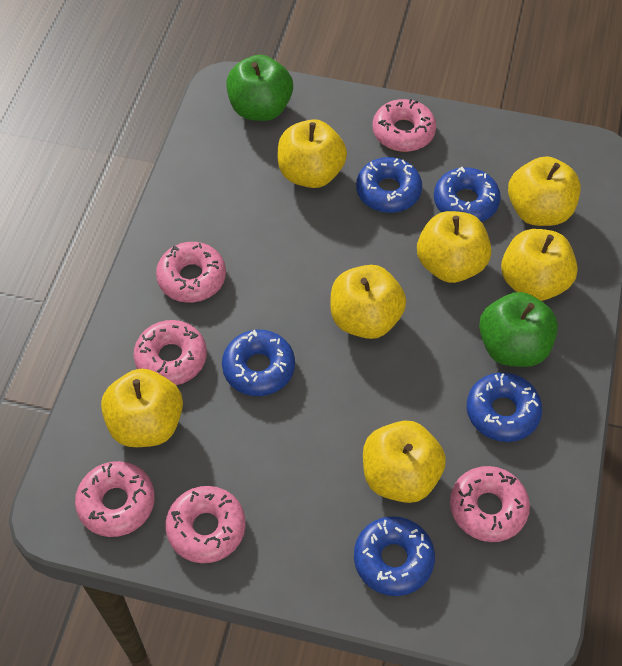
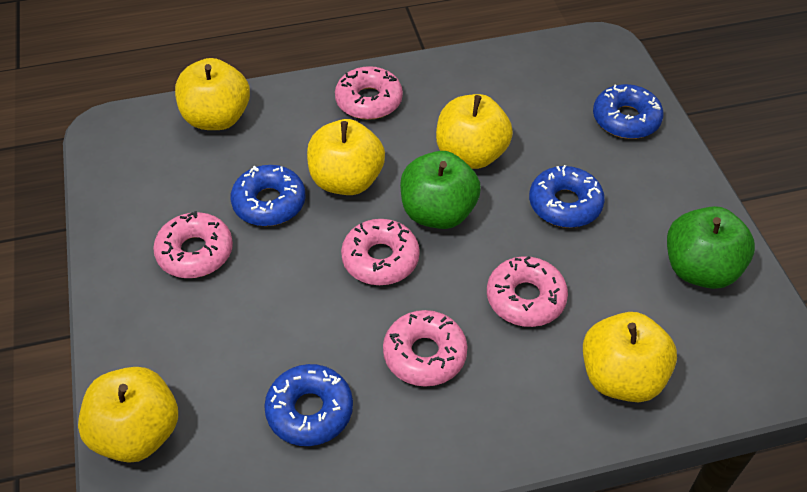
blue donut: 5 -> 4
pink donut: 6 -> 5
yellow apple: 7 -> 5

